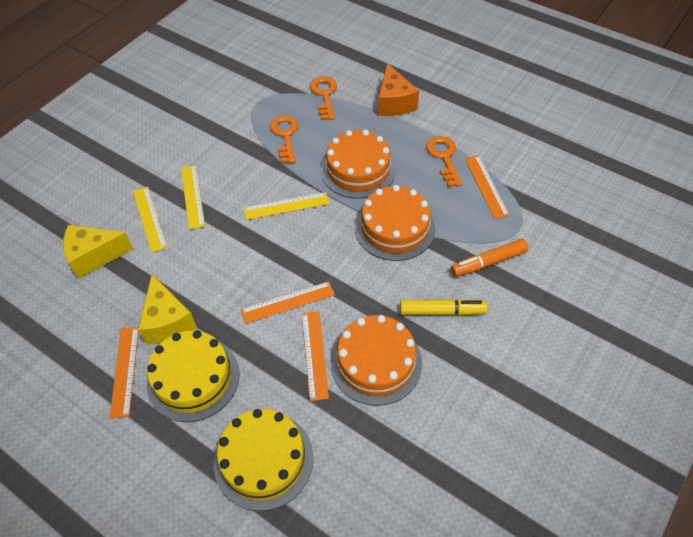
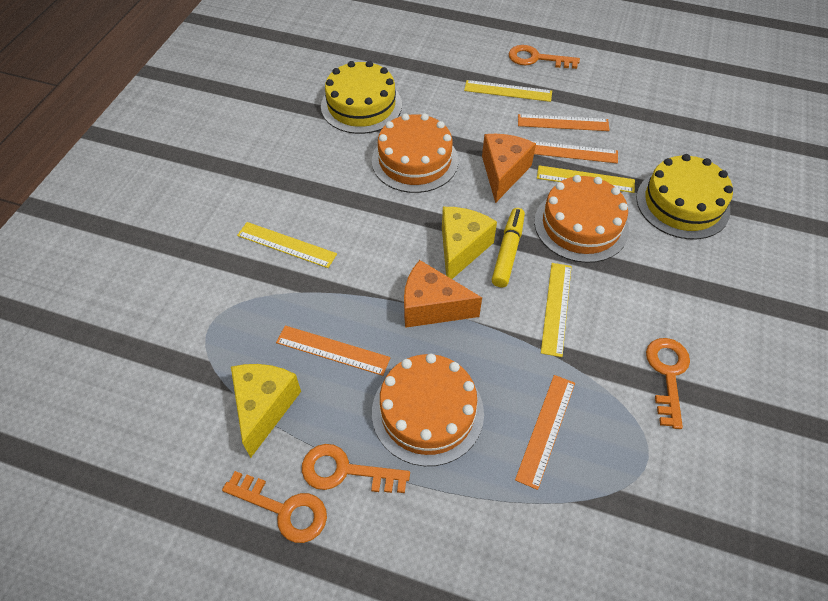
orange cheese: 1 -> 2
orange key: 3 -> 4
orange marker: 1 -> 0
yellow ruler: 3 -> 4

